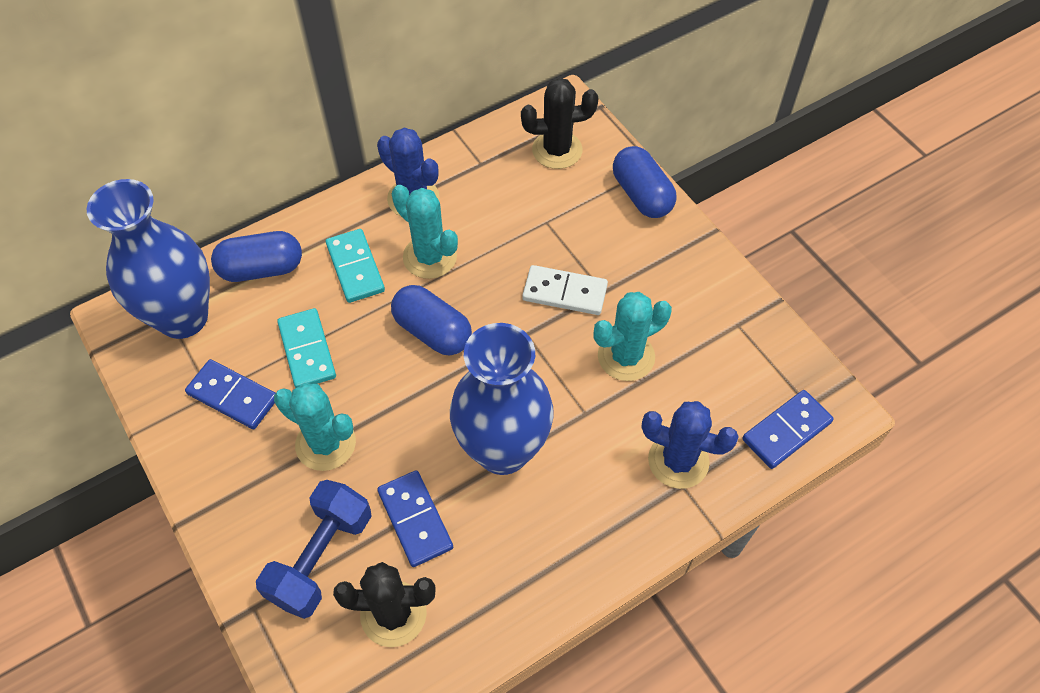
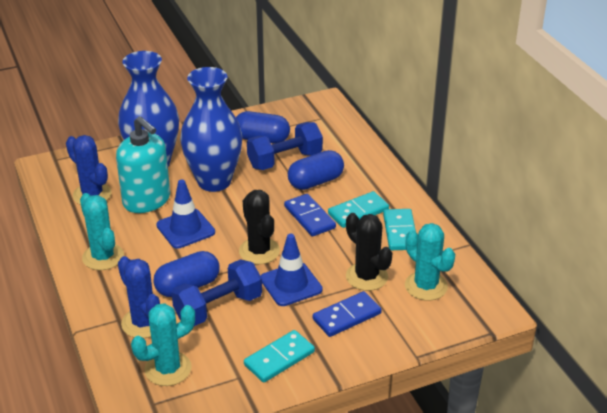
blue domino: 3 -> 2
blue dumbbell: 1 -> 2
blue traffic cone: 0 -> 2
turquoise domino: 2 -> 3
turquoise soap dispenser: 0 -> 1
white domino: 1 -> 0

